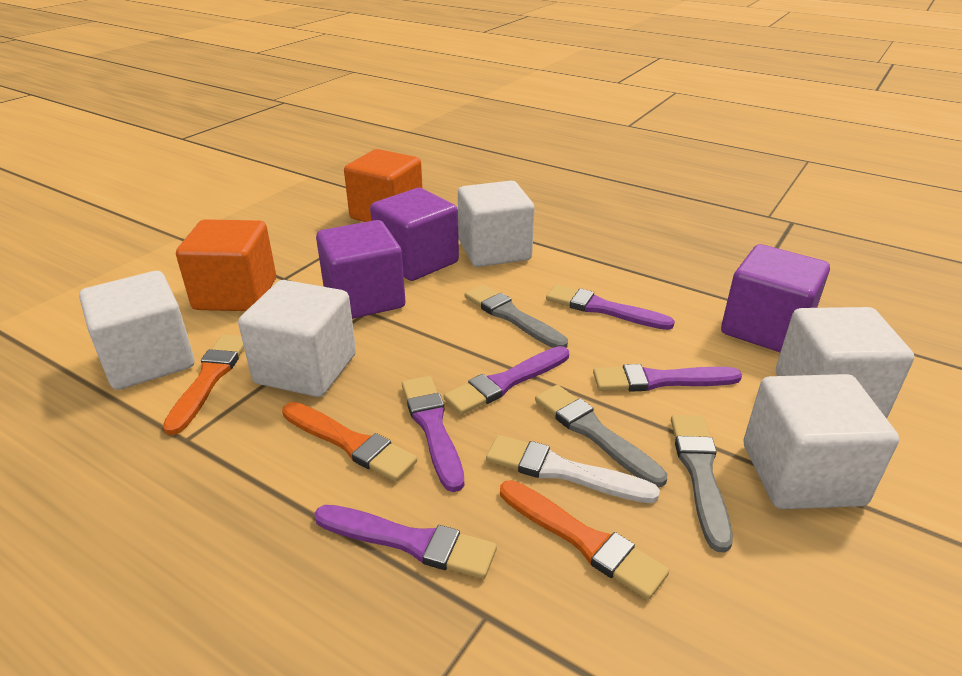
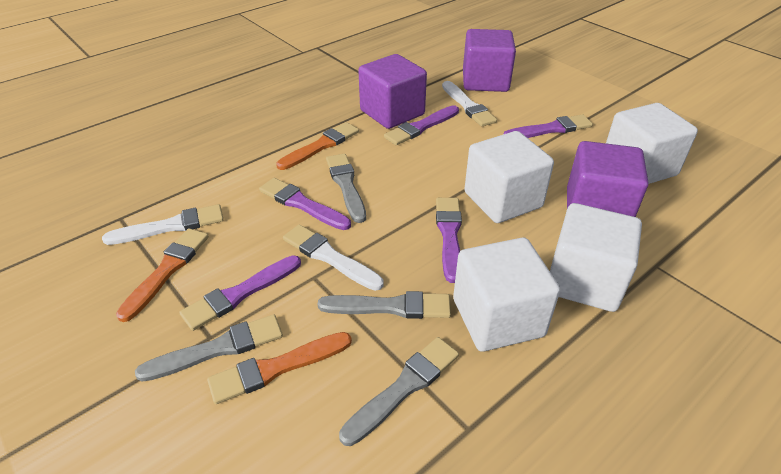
grey brush: 3 -> 4
orange cube: 2 -> 0
white brush: 1 -> 3
white cube: 5 -> 4

